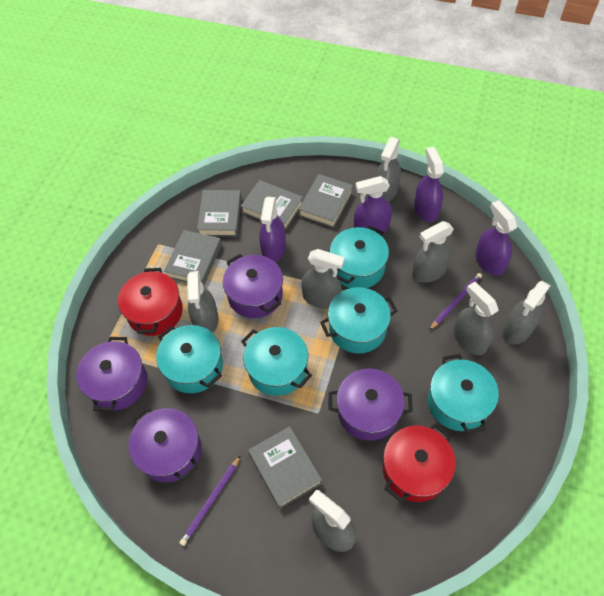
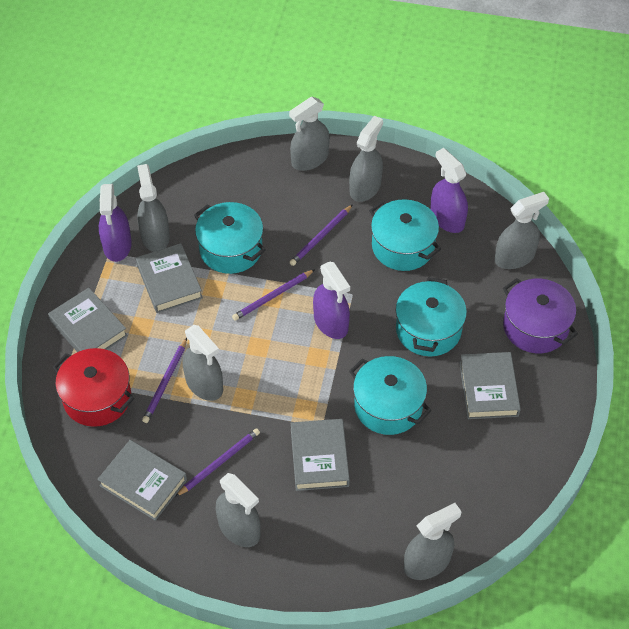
purple pencil: 2 -> 4
purple pot: 4 -> 1
purple spray bottle: 4 -> 3
red pot: 2 -> 1
turquoise pot: 5 -> 4

